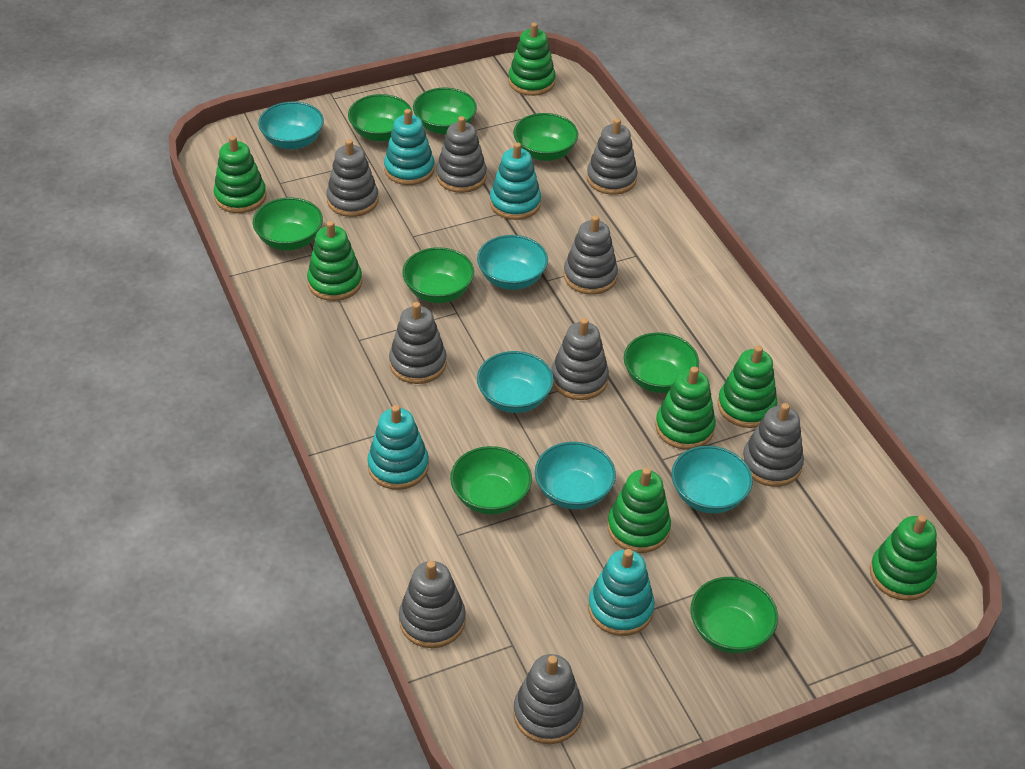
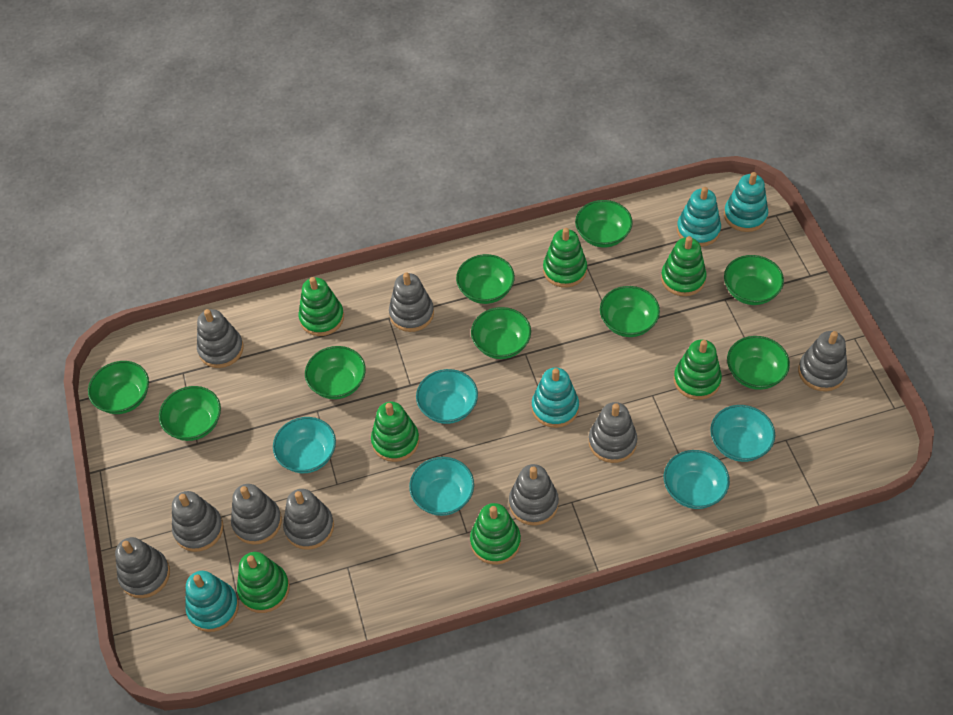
green bowl: 8 -> 9

